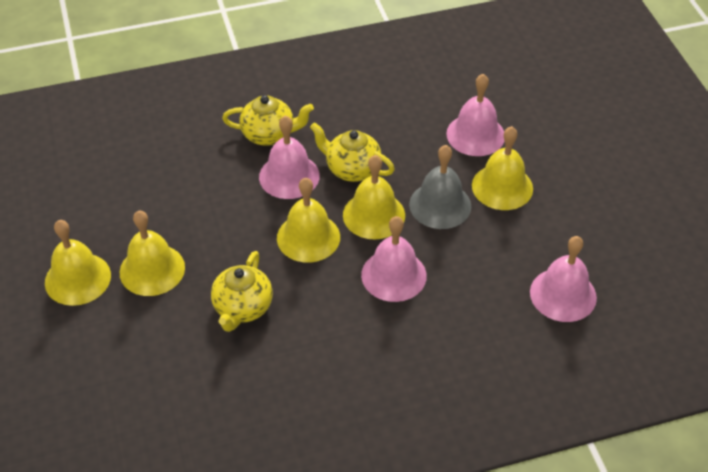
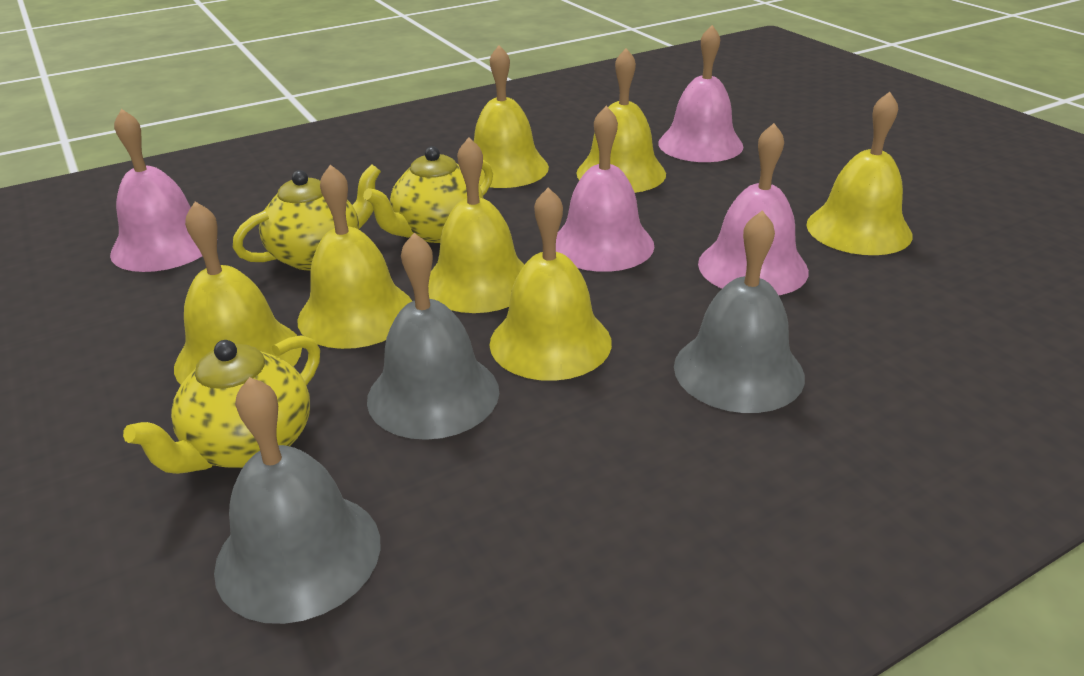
grey bell: 1 -> 3
yellow bell: 5 -> 7

